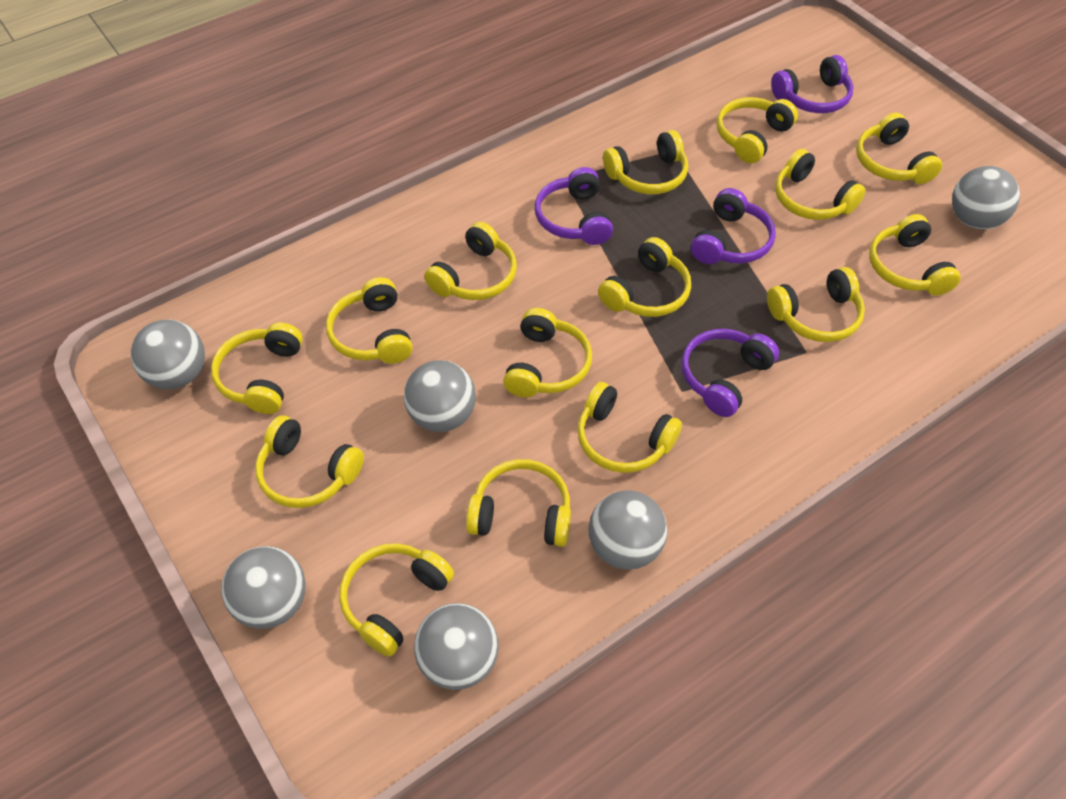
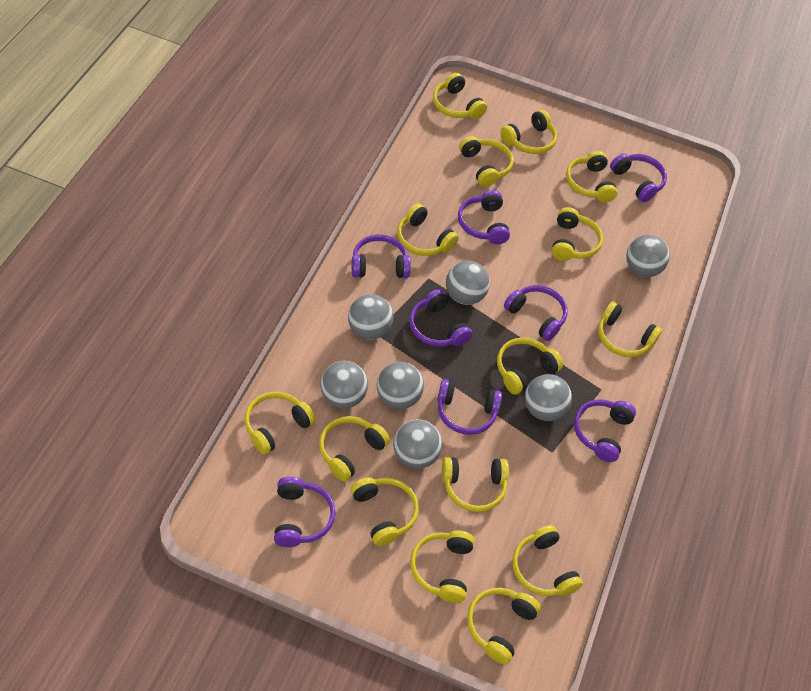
grey ball: 6 -> 7
purple headphones: 4 -> 8

